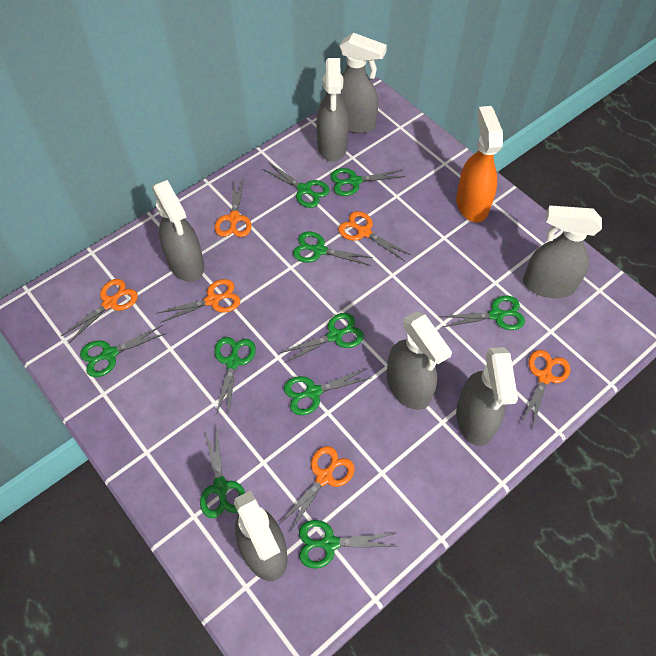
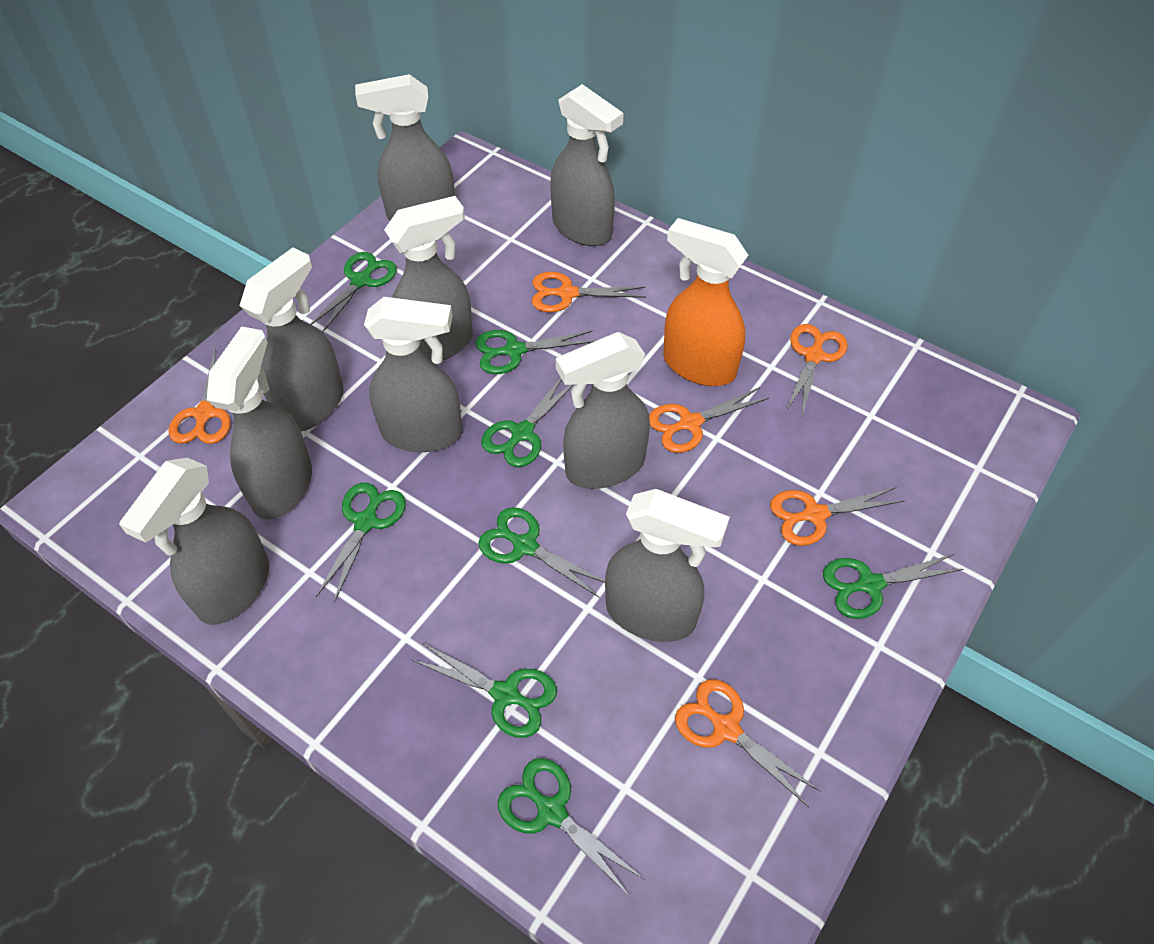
green scissors: 10 -> 8
grey spray bottle: 7 -> 9

